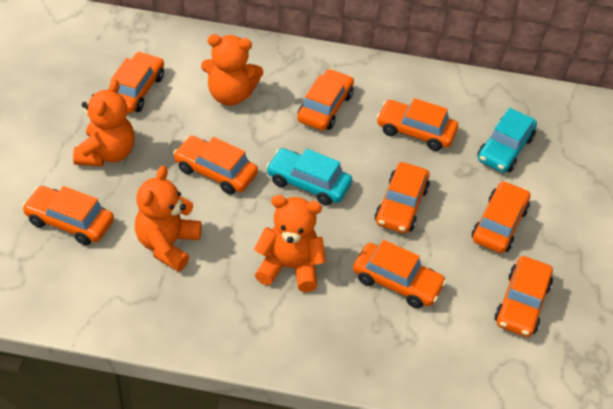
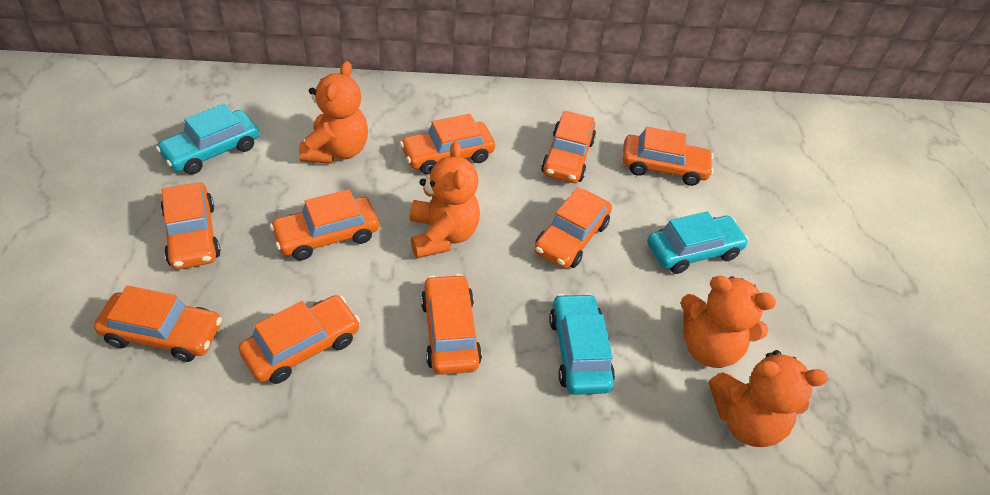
turquoise car: 2 -> 3

